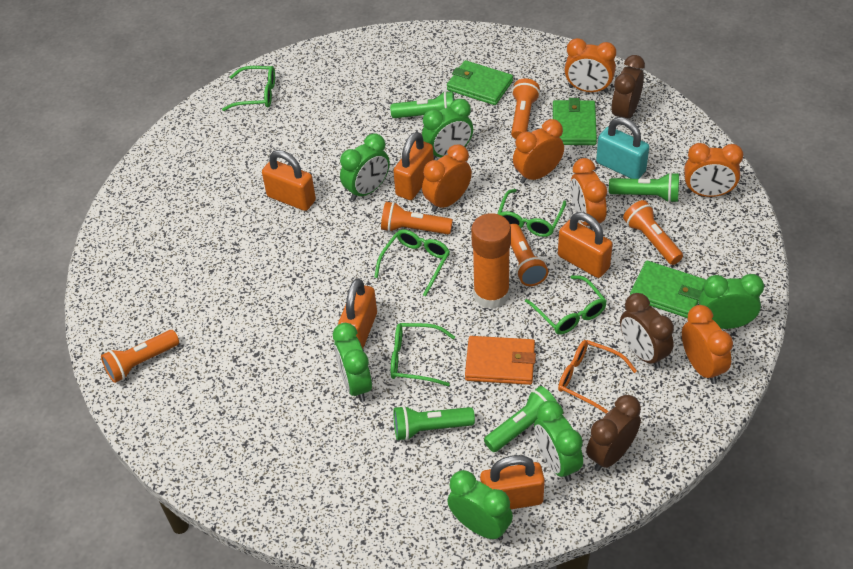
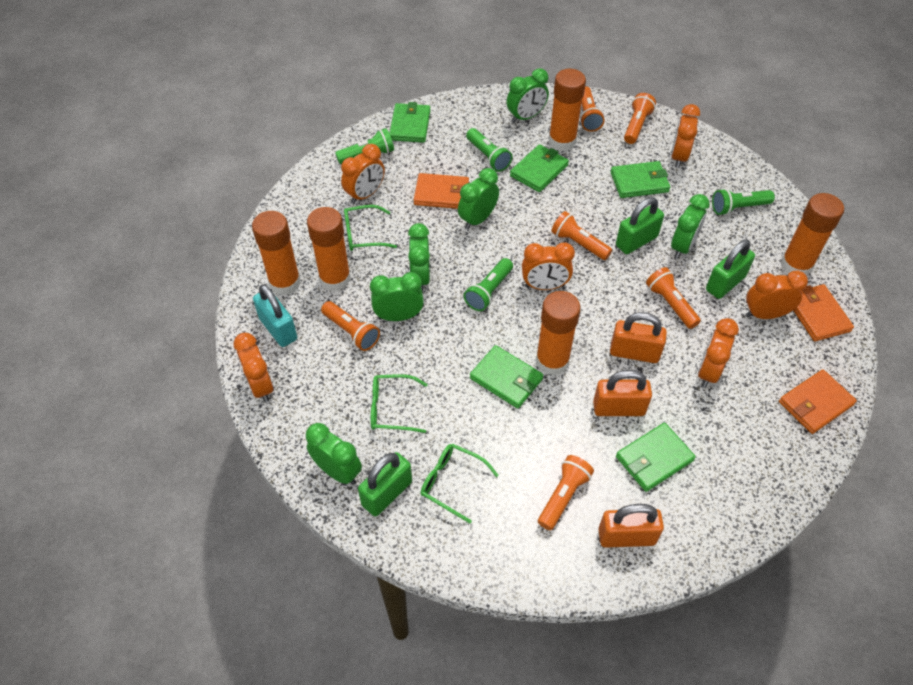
brown clock: 3 -> 0
green glasses: 5 -> 3
green padlock: 0 -> 3
green wallet: 3 -> 5
orange flashlight: 5 -> 6
orange glasses: 1 -> 0
orange glue stick: 1 -> 5
orange padlock: 5 -> 3
orange wallet: 1 -> 3

